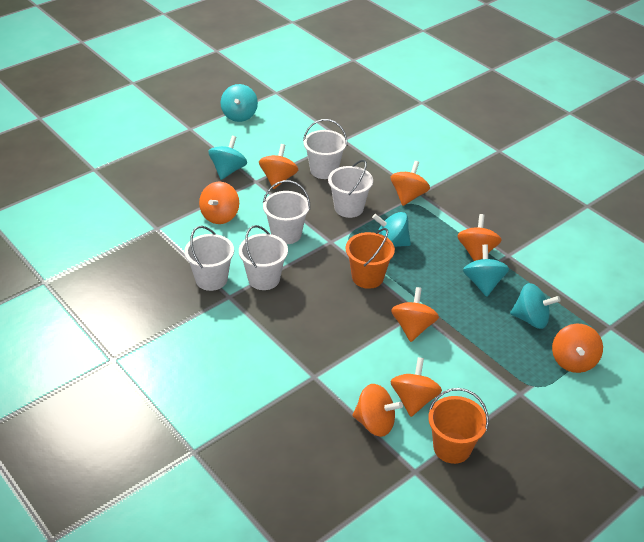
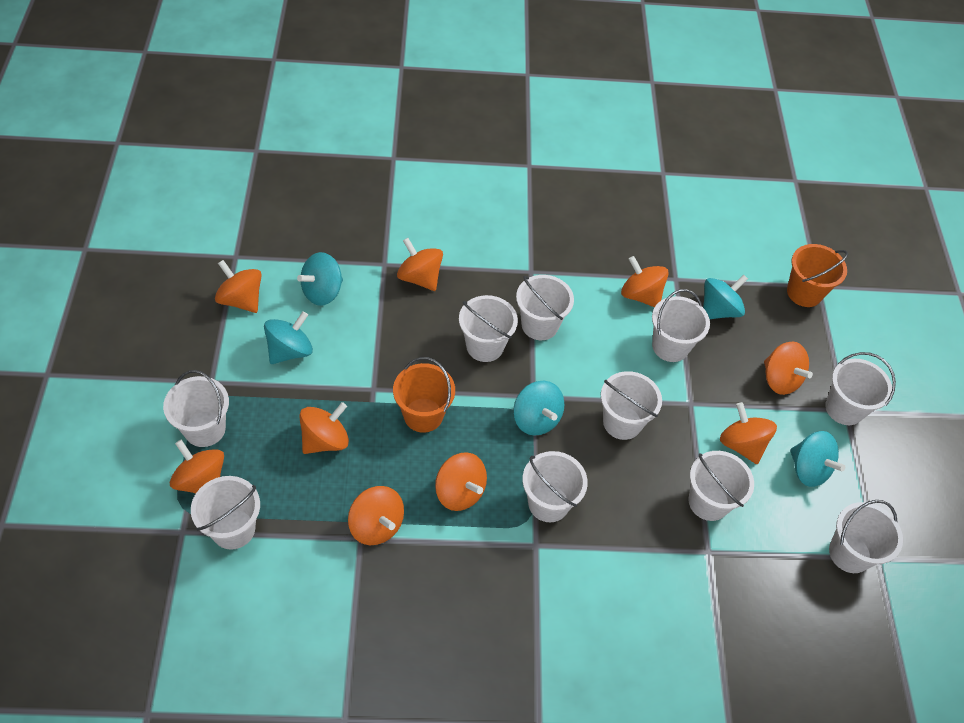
orange spinning top: 8 -> 9
white bucket: 5 -> 10

